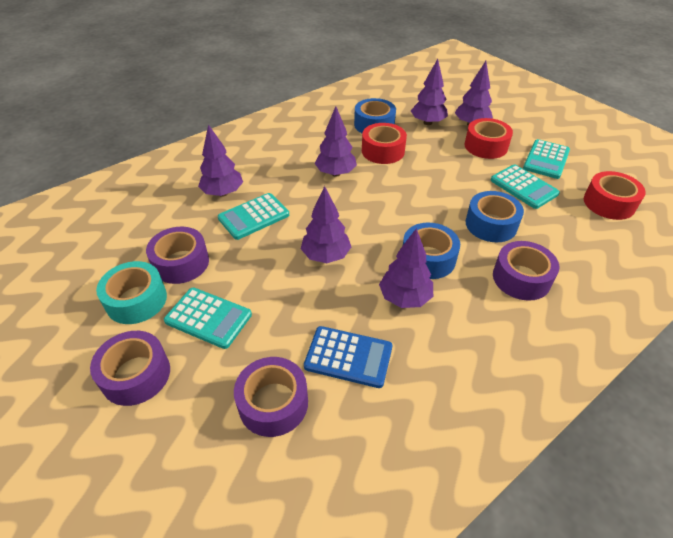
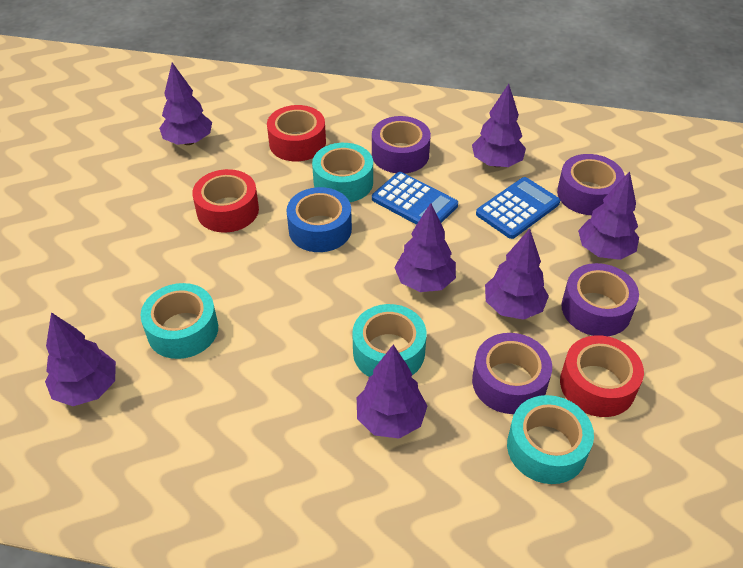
blue calculator: 1 -> 2
blue tape: 3 -> 1
purple tree: 6 -> 7
turquoise calculator: 4 -> 0
turquoise tape: 1 -> 4

